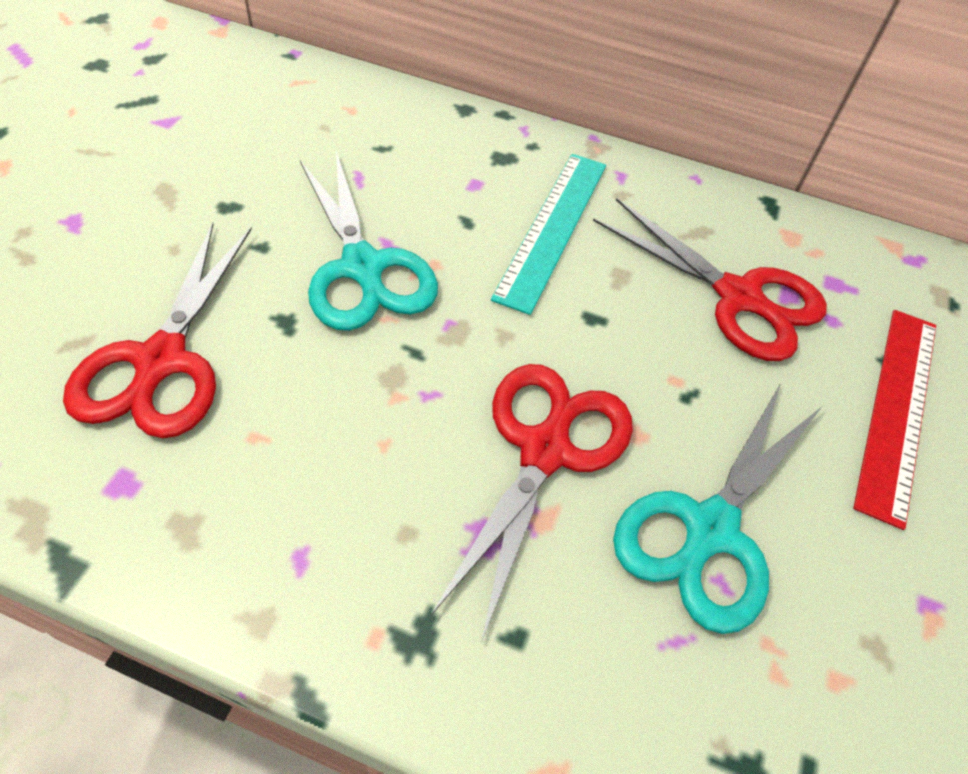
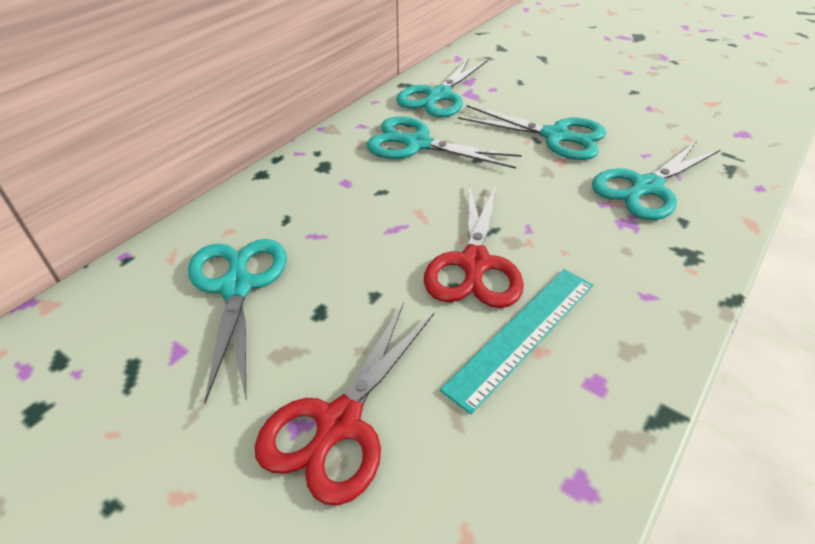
red ruler: 1 -> 0
red scissors: 3 -> 2
turquoise scissors: 2 -> 5

